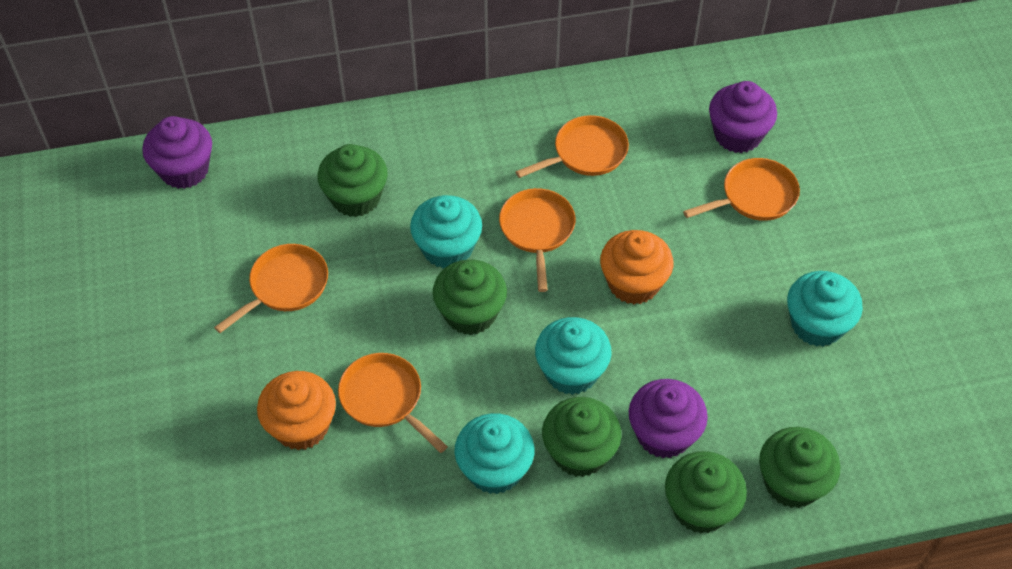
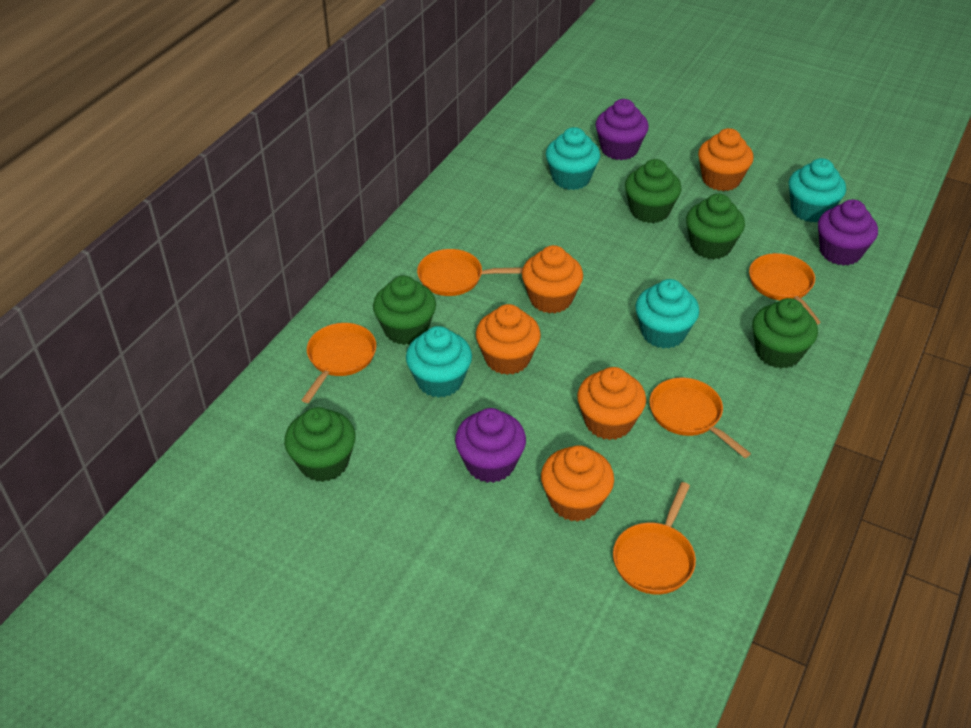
orange cupcake: 2 -> 5

